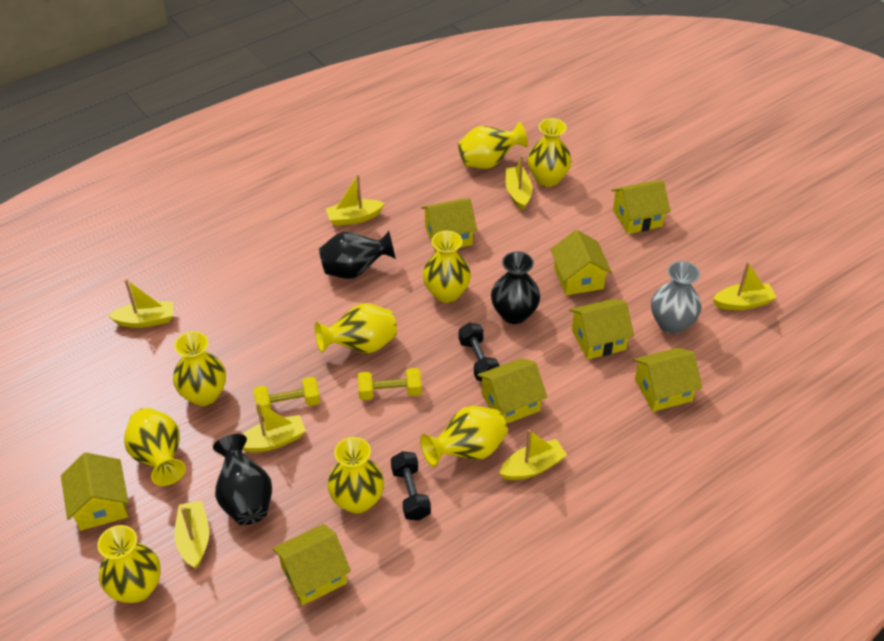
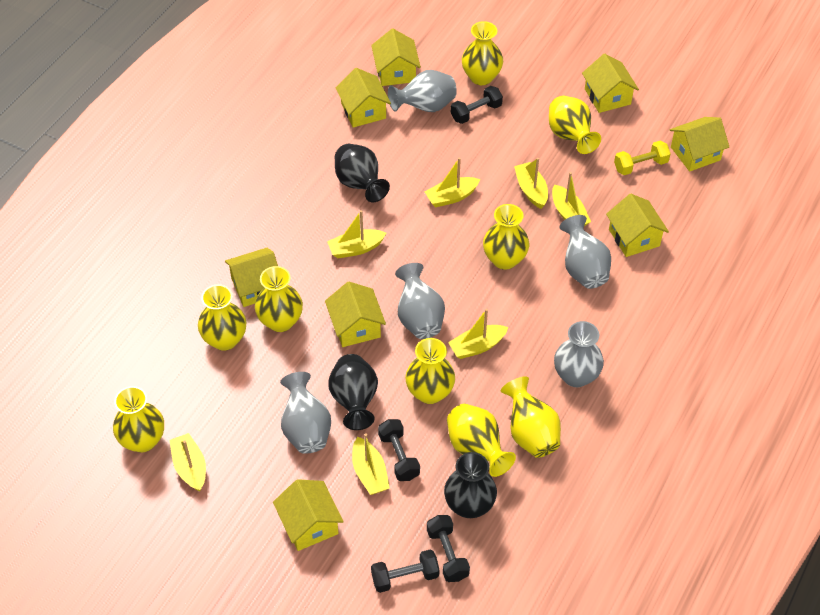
black dumbbell: 2 -> 4
grey vase: 1 -> 5
yellow dumbbell: 2 -> 1

